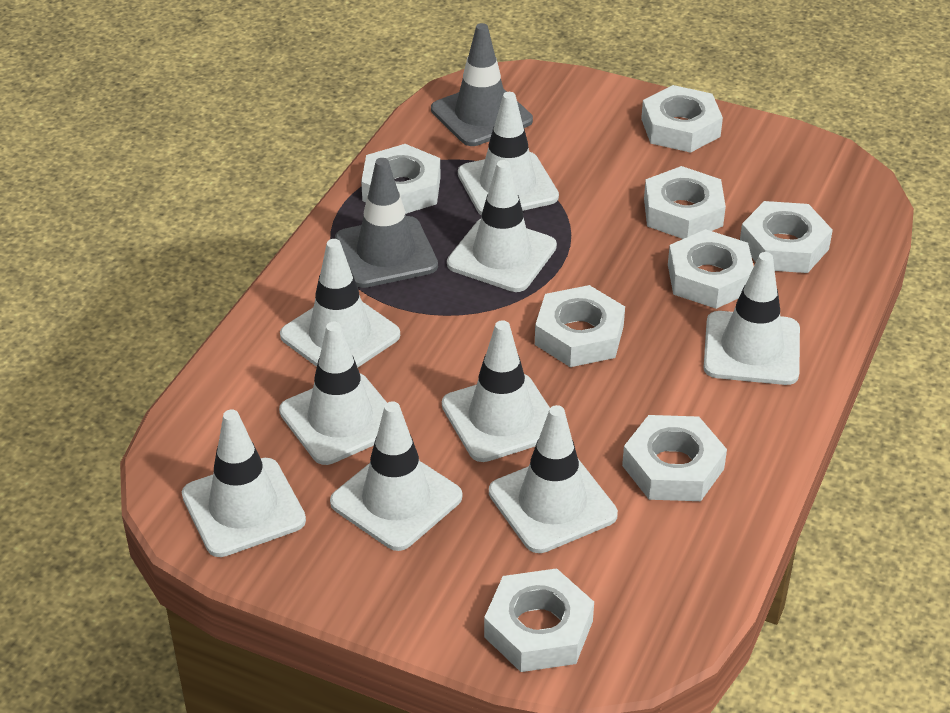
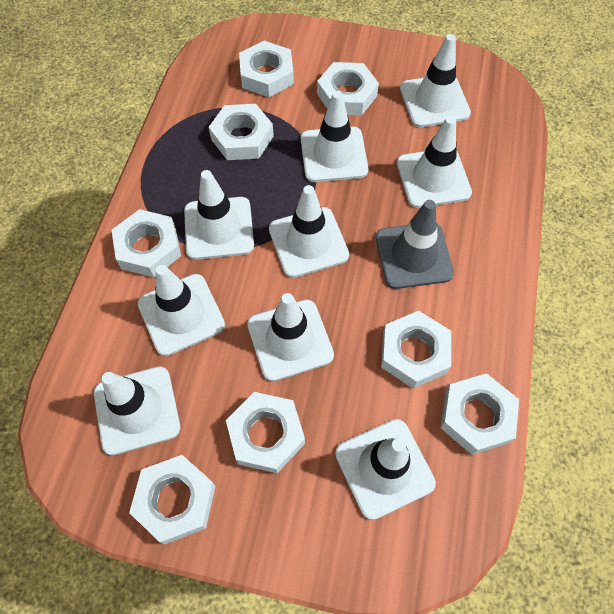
grey traffic cone: 2 -> 1

